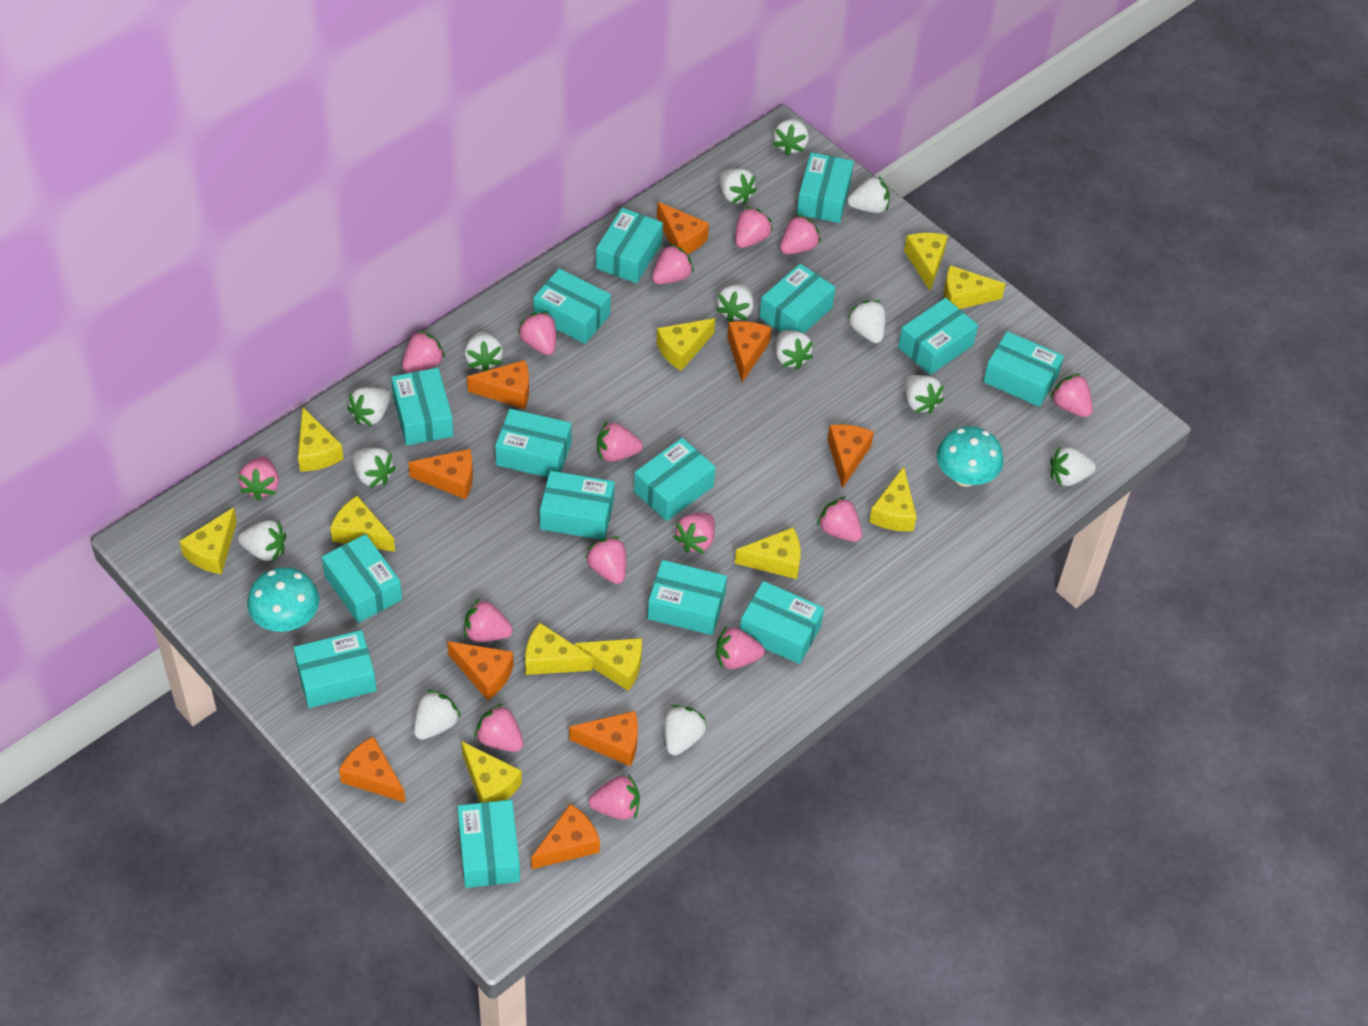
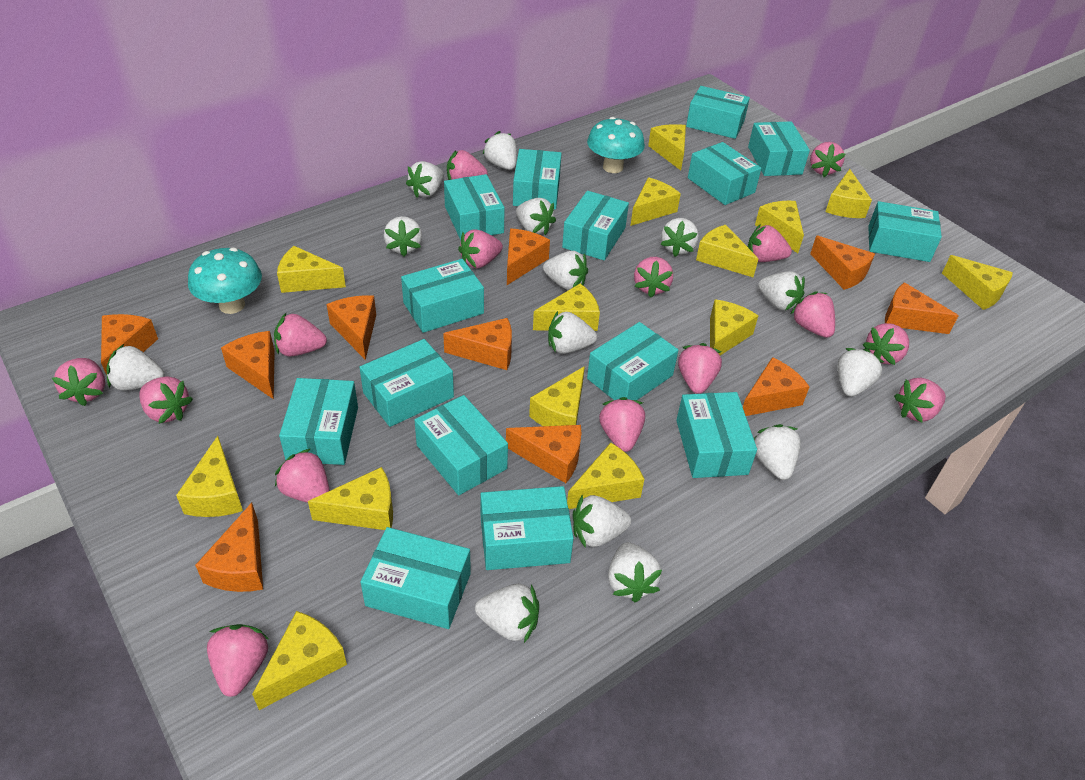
orange cheese: 9 -> 10
yellow cheese: 11 -> 14

